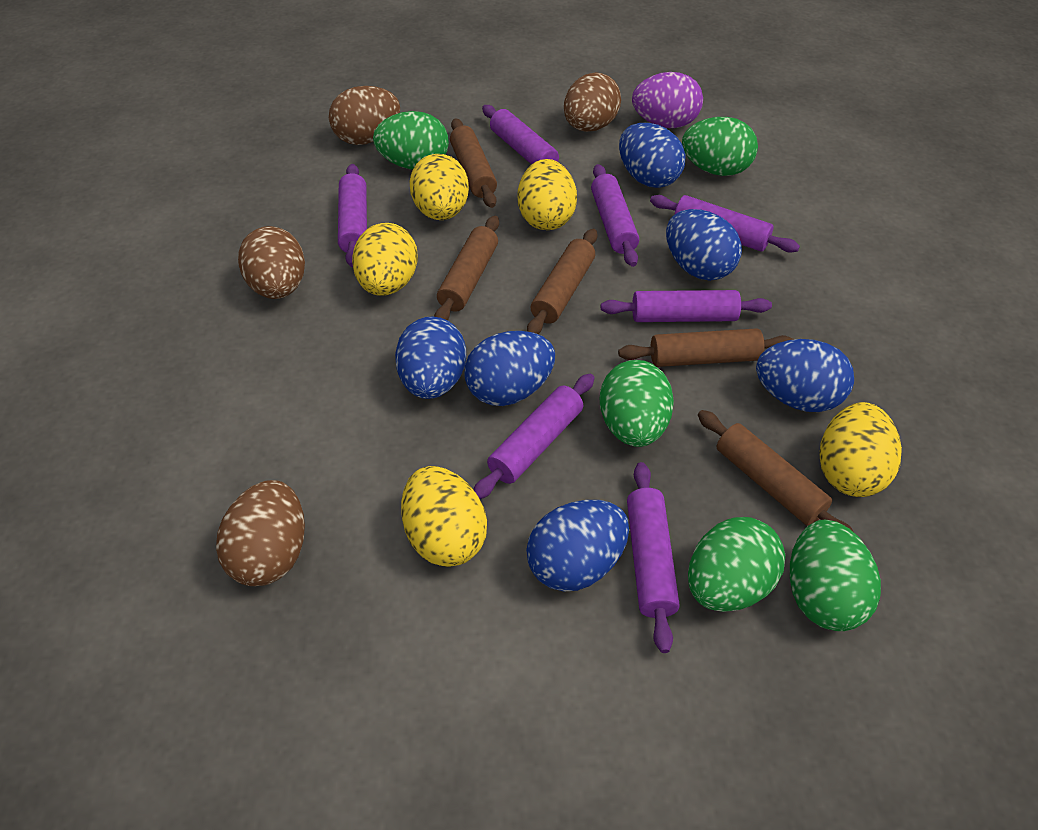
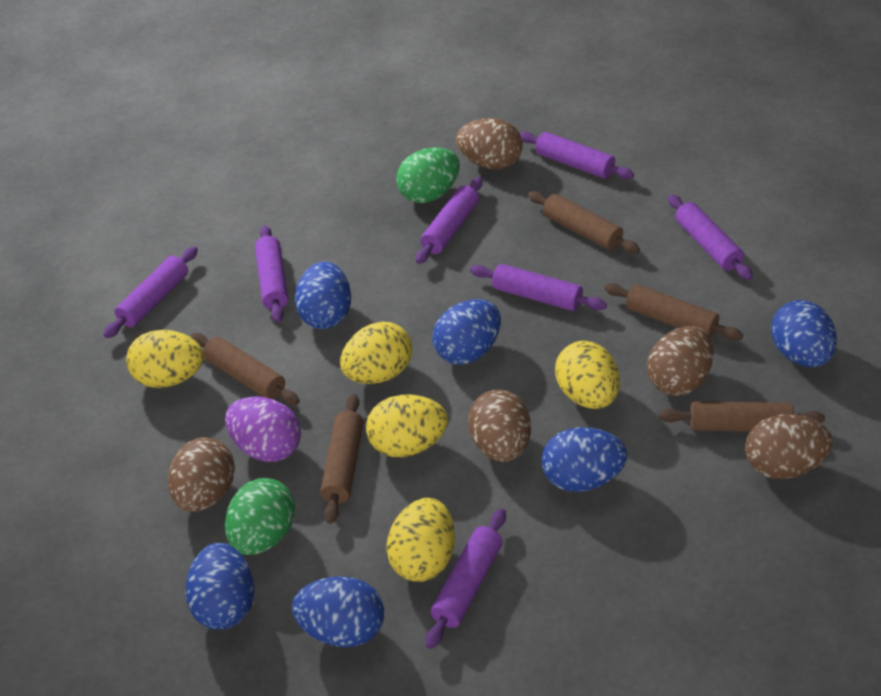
brown egg: 4 -> 5
green egg: 5 -> 2

